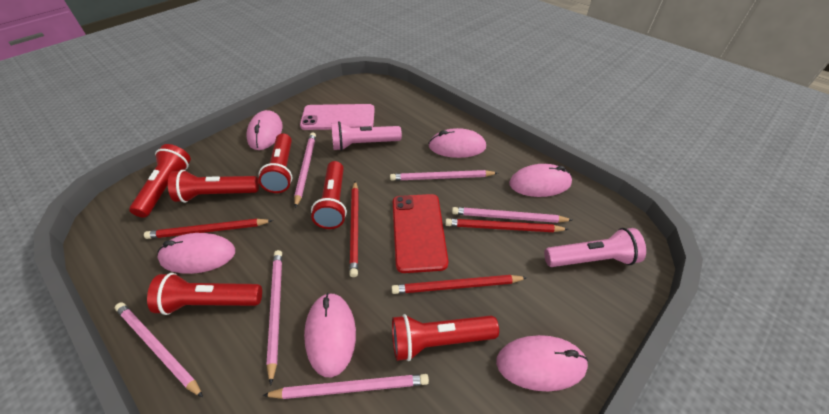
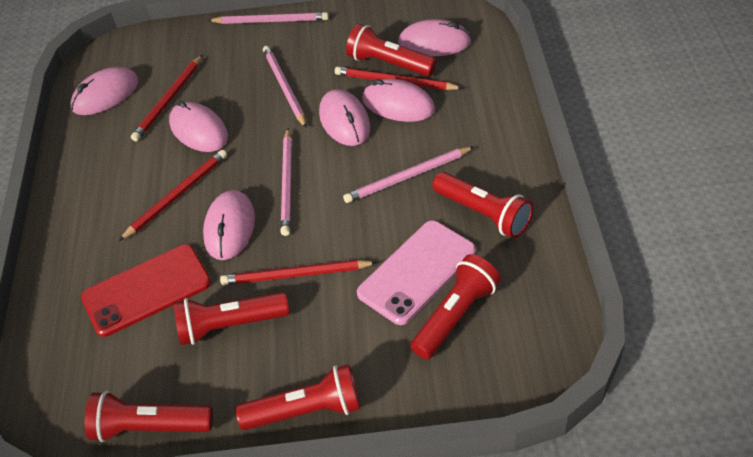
pink flashlight: 2 -> 0
pink pencil: 6 -> 4

